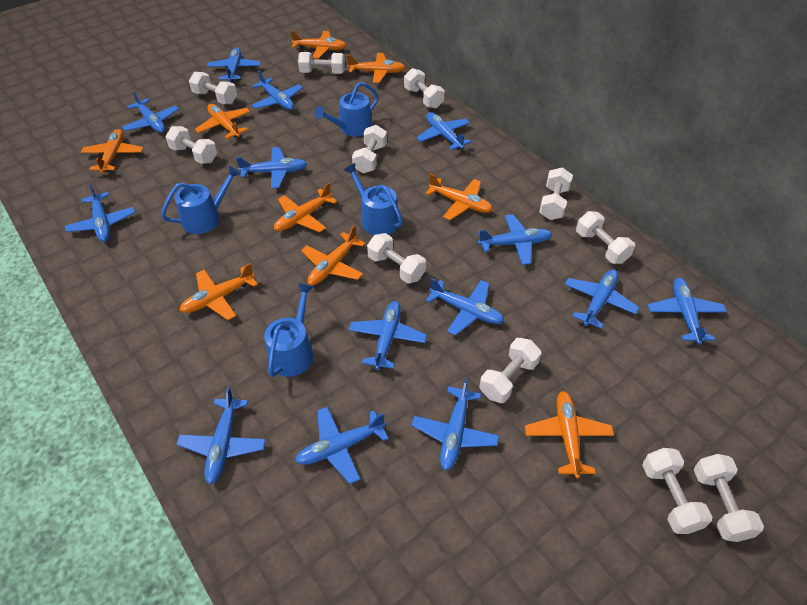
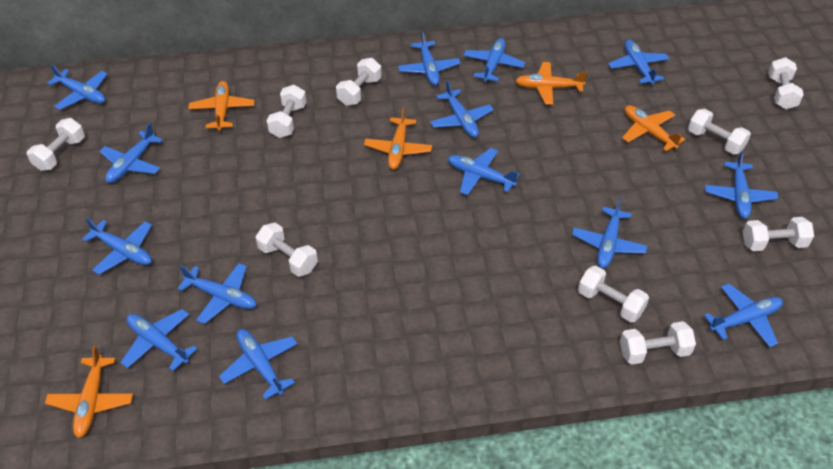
blue watering can: 4 -> 0
orange plane: 9 -> 5
white dumbbell: 11 -> 9

